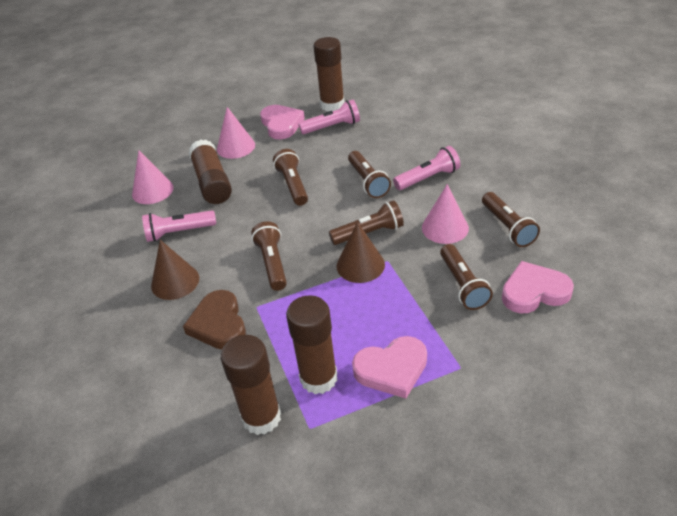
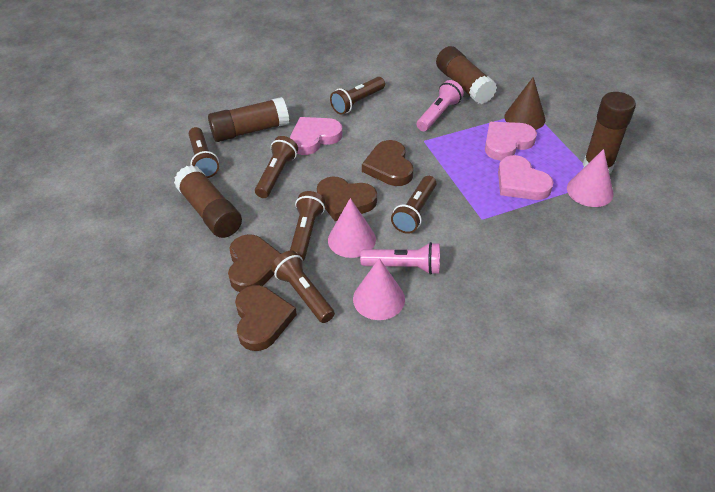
brown cone: 2 -> 1
brown heart: 1 -> 4
pink flashlight: 3 -> 2

